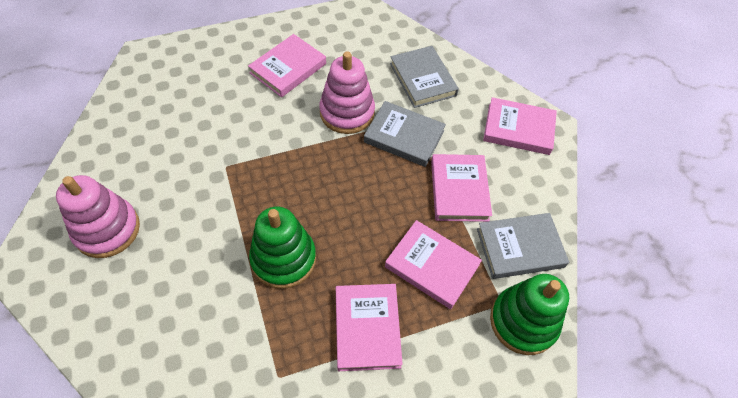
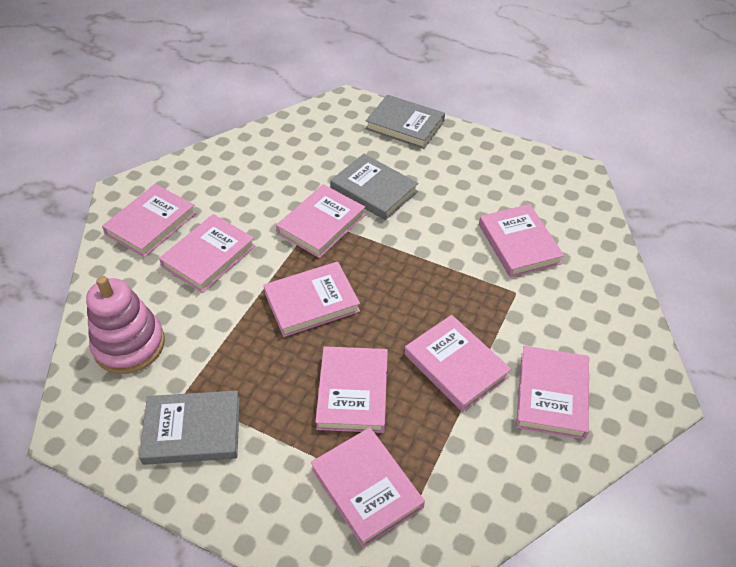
green stacking toy: 2 -> 0
pink book: 5 -> 9
pink stacking toy: 2 -> 1

